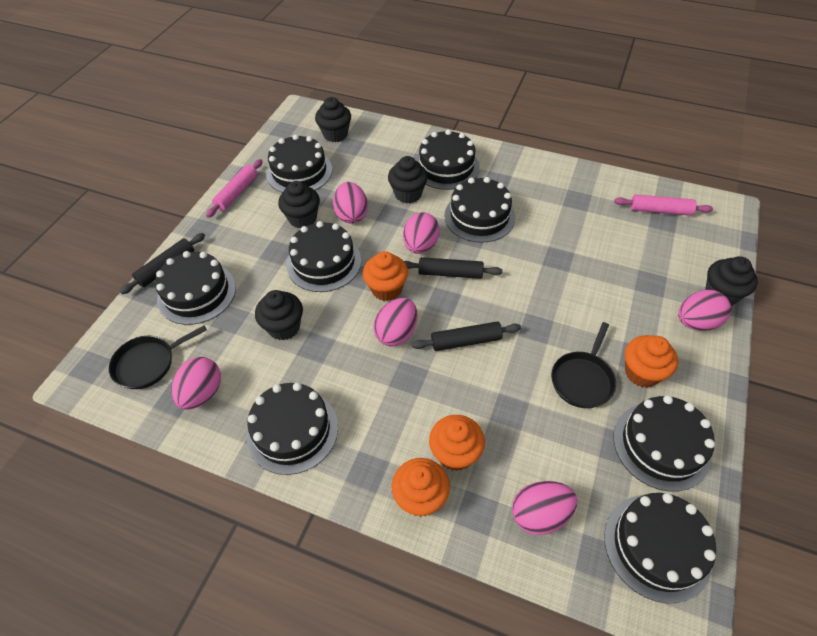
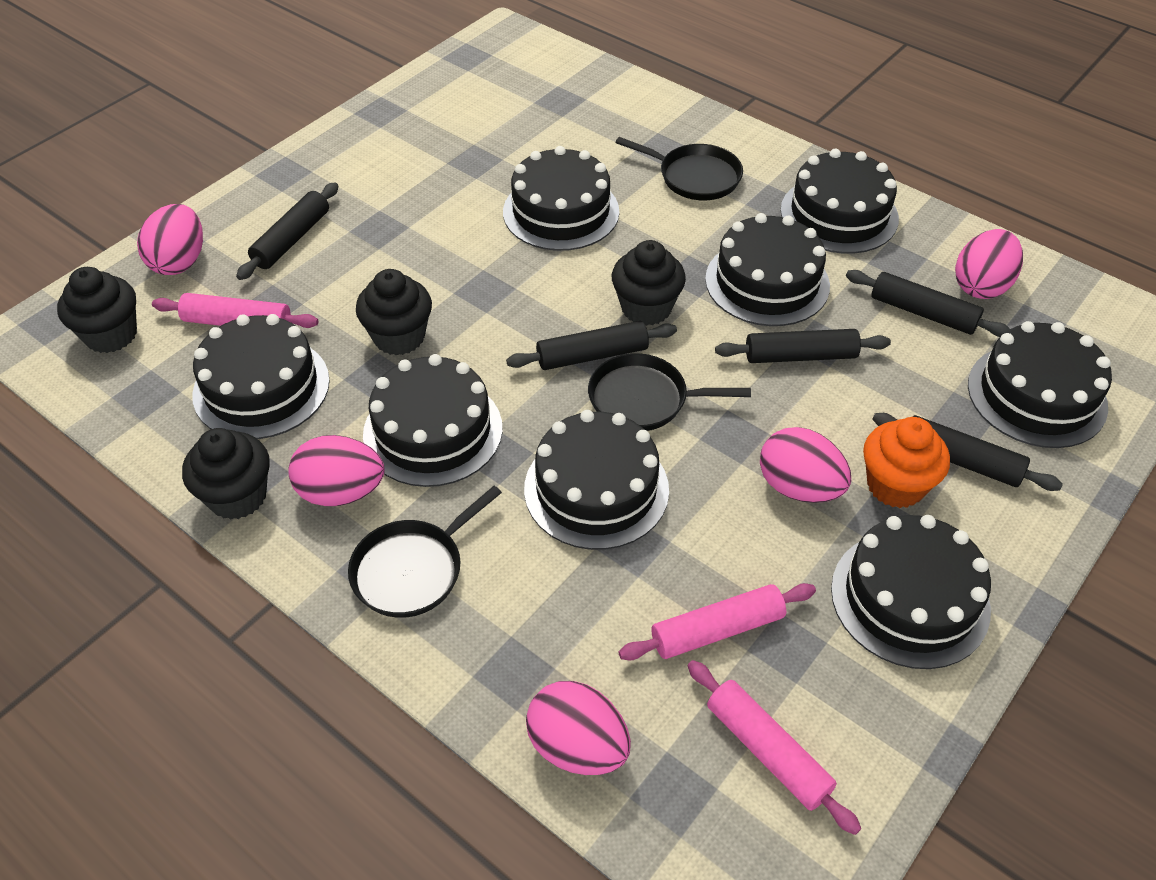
black cupcake: 5 -> 4
black pan: 2 -> 3
black rolling pin: 3 -> 5
orange cupcake: 4 -> 1
pink egg: 6 -> 5
pink rolling pin: 2 -> 3

